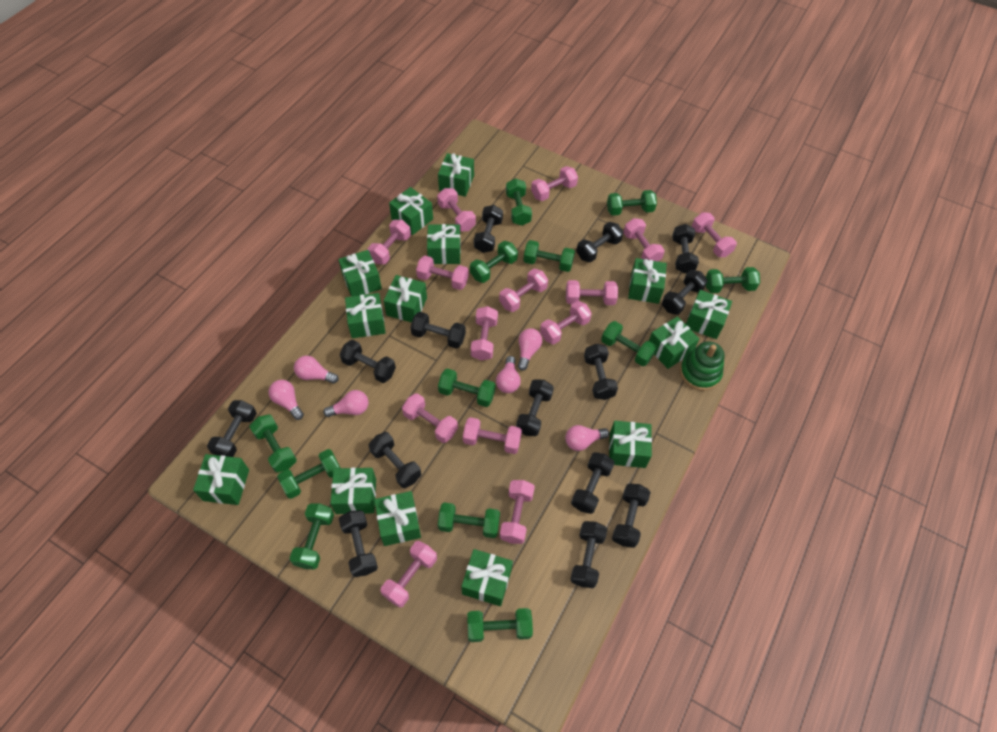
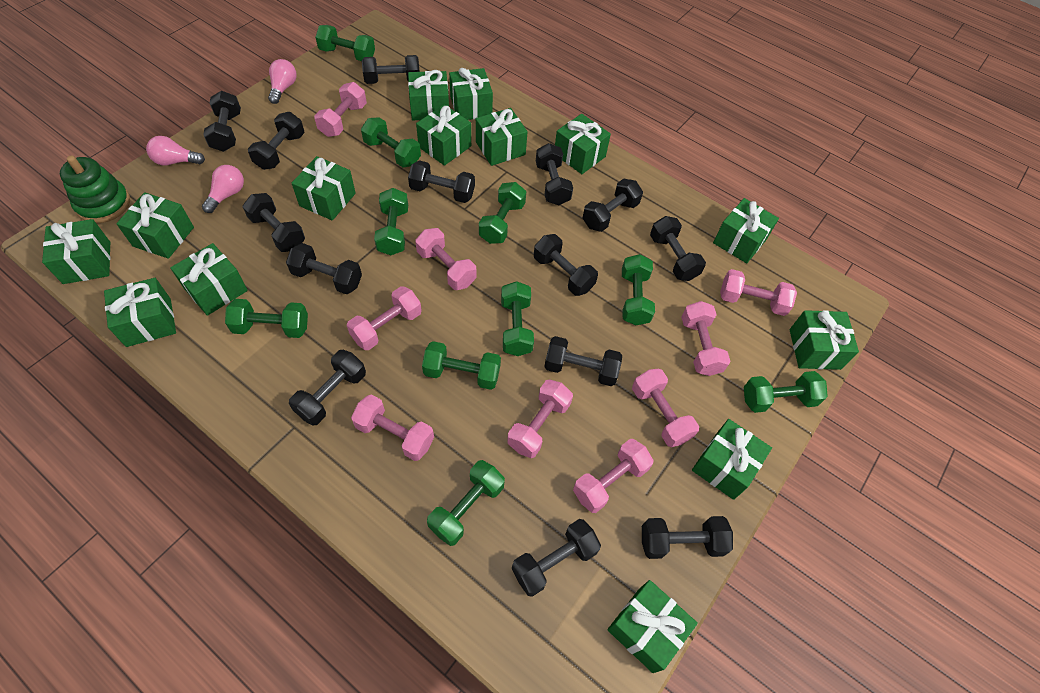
green dumbbell: 12 -> 10
pink dumbbell: 14 -> 9
pink light bulb: 6 -> 3

